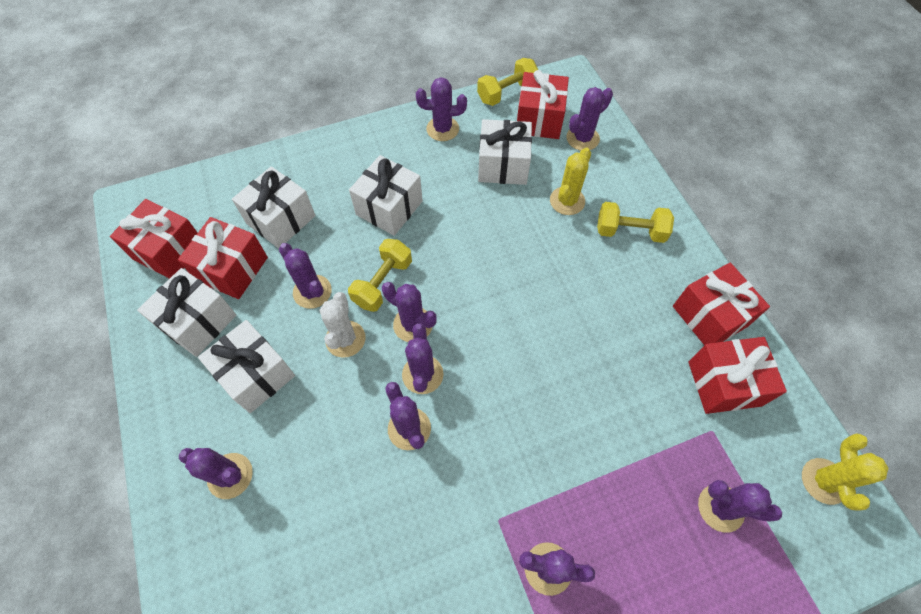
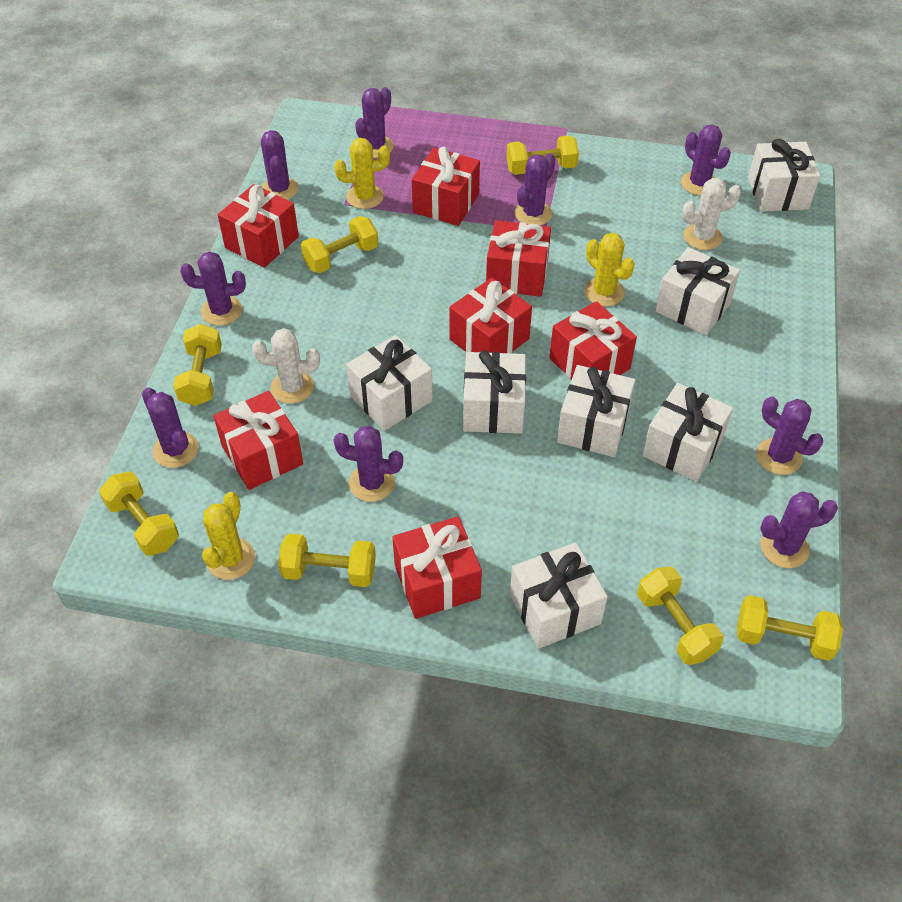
red gift: 5 -> 7
white cactus: 1 -> 2
white gift: 5 -> 7
yellow cactus: 2 -> 3
yellow dumbbell: 3 -> 7

